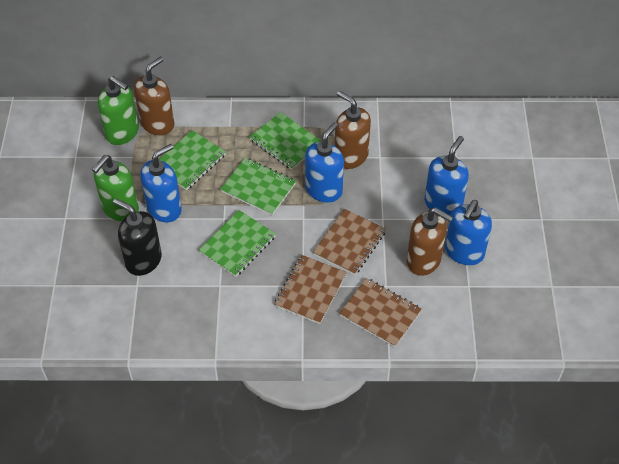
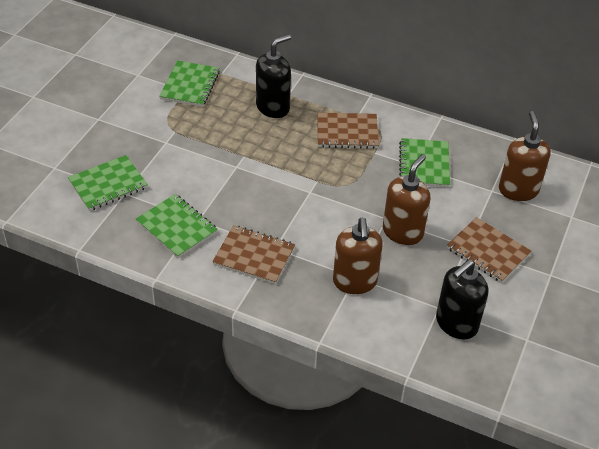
black soap dispenser: 1 -> 2
blue soap dispenser: 4 -> 0
green soap dispenser: 2 -> 0

